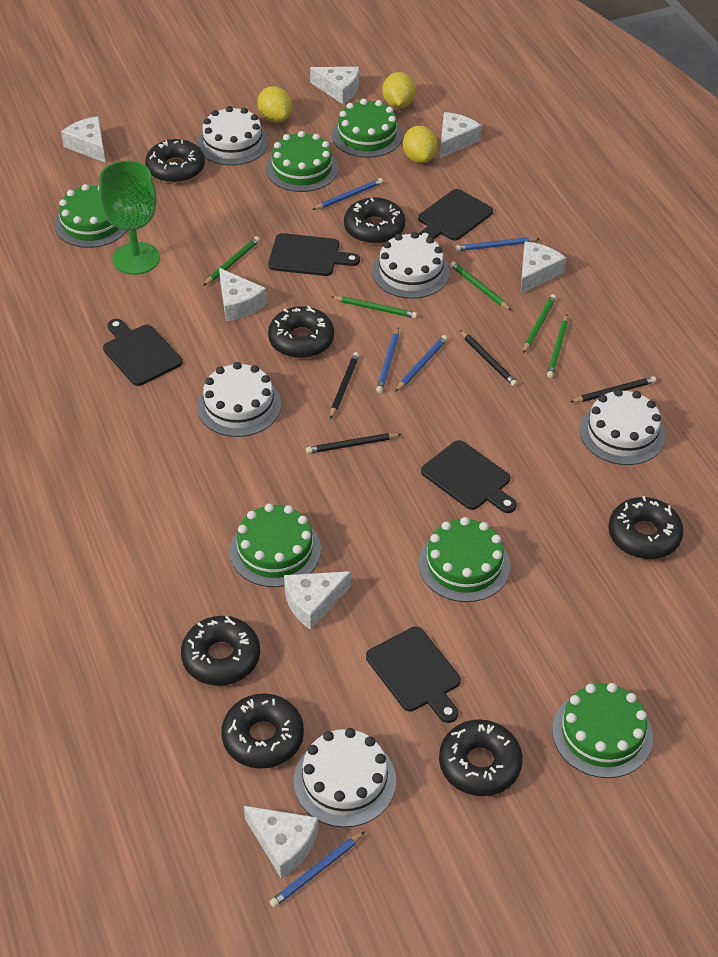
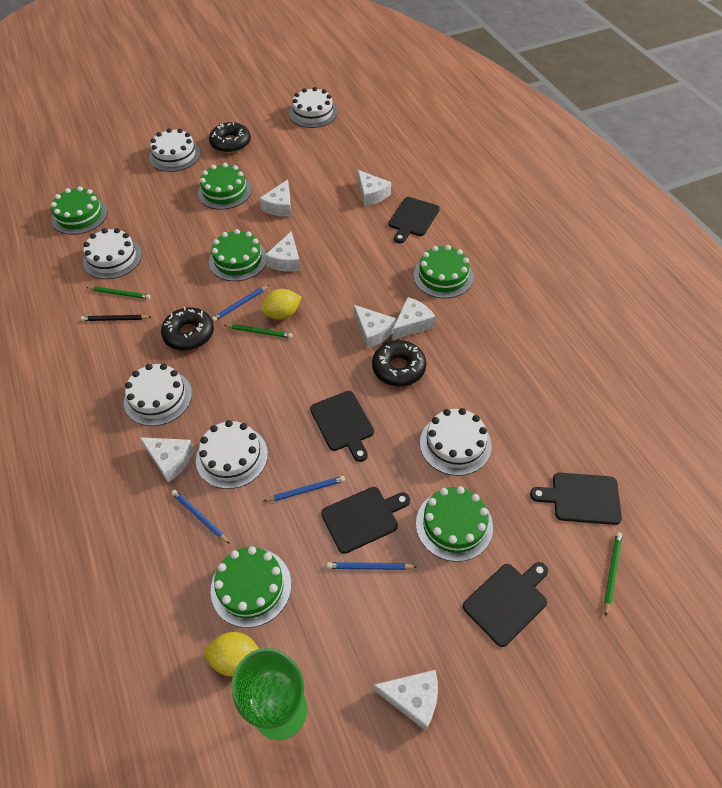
black donut: 7 -> 3
black pencil: 4 -> 1
blue pencil: 5 -> 4
green pencil: 5 -> 3
white cake: 5 -> 6
yellow lemon: 3 -> 2

